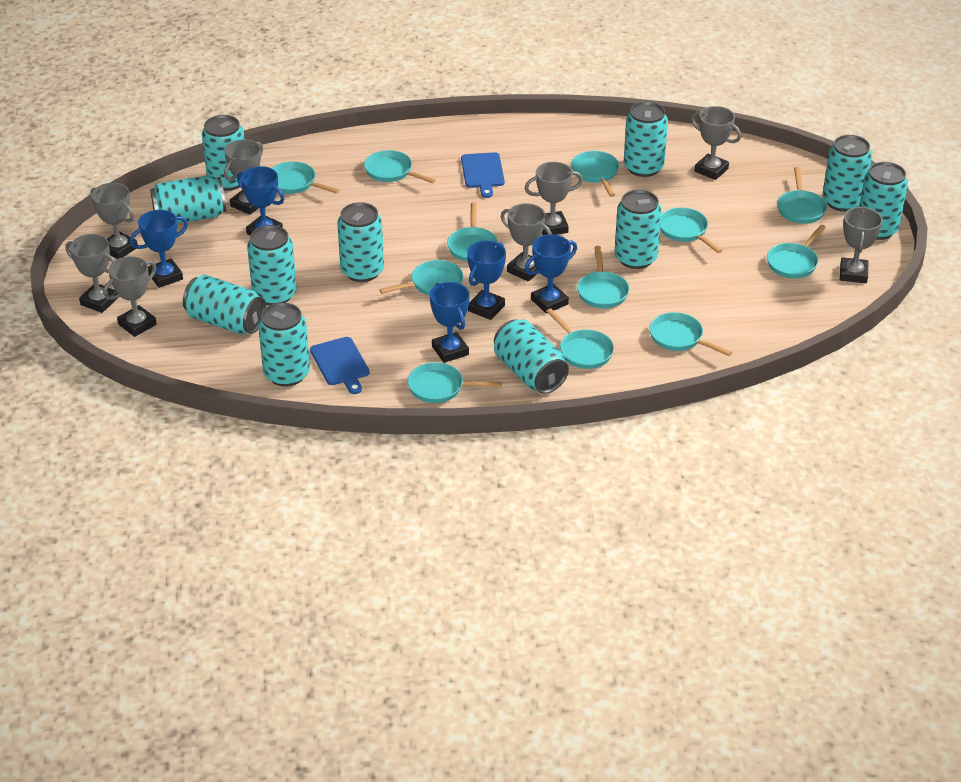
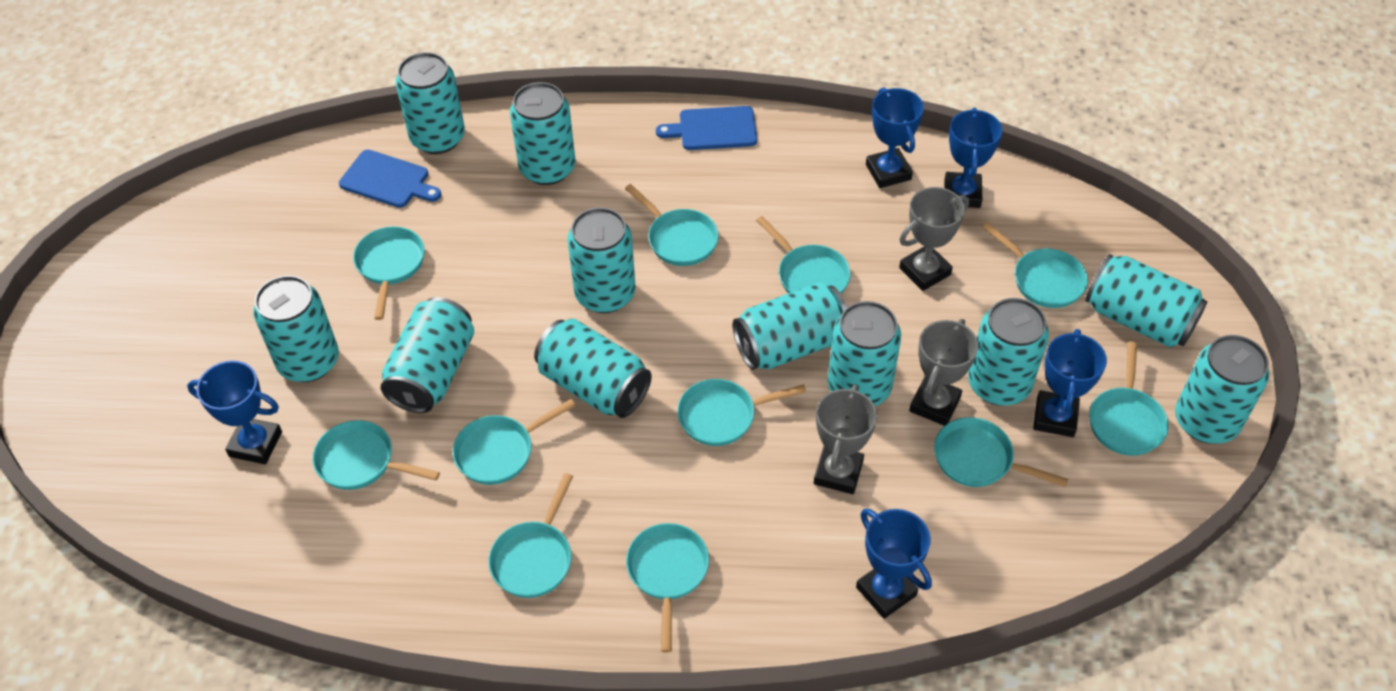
grey trophy: 8 -> 3
turquoise pan: 12 -> 11

